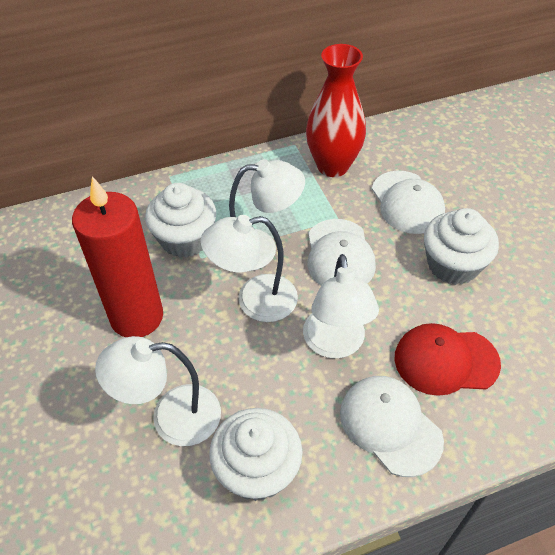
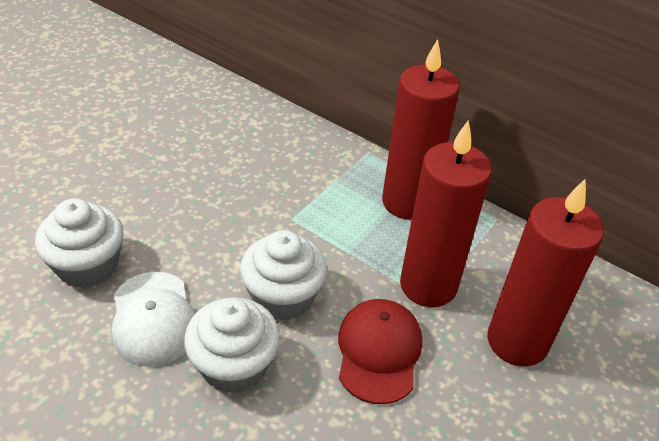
red candle: 1 -> 3
red vase: 1 -> 0
white cap: 3 -> 1
white lamp: 4 -> 0

